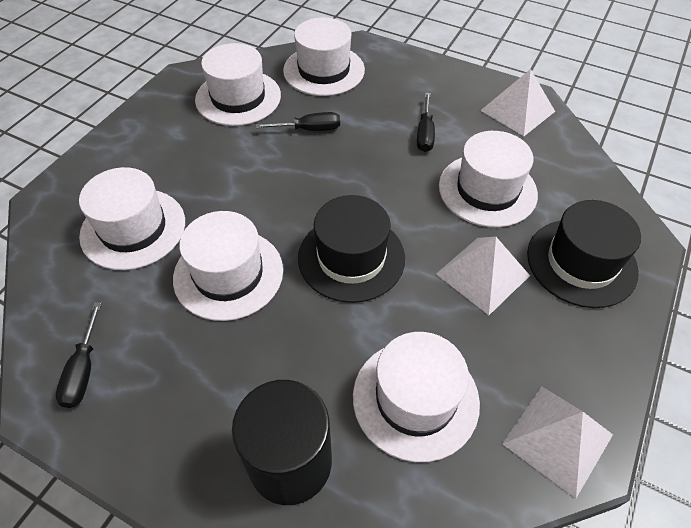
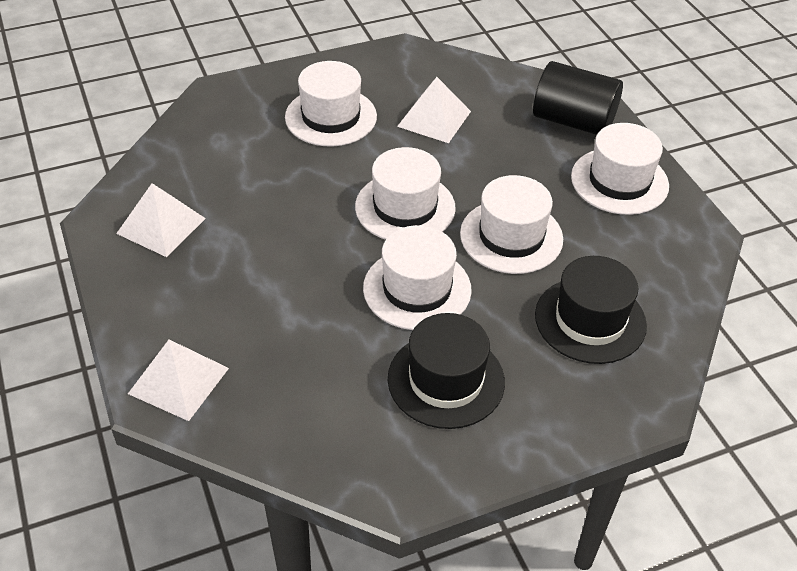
black screwdriver: 3 -> 0
white hat: 6 -> 5

